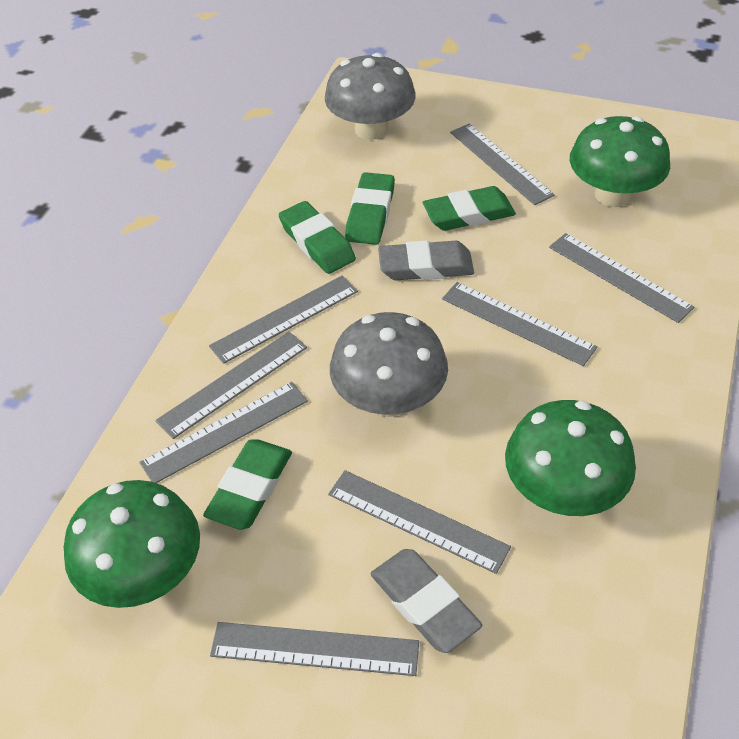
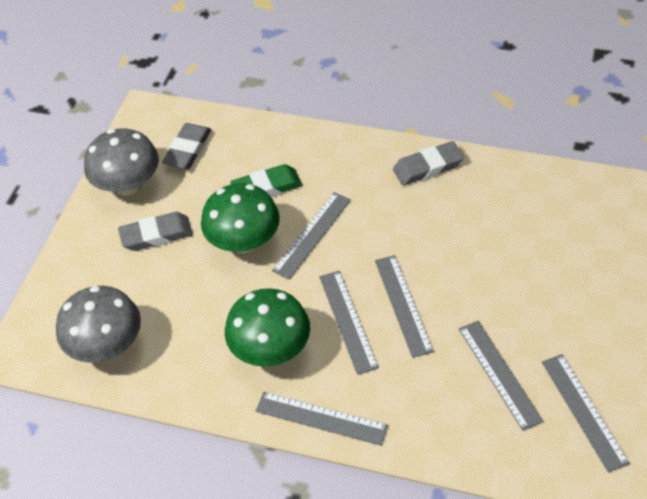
green eraser: 4 -> 1
green mushroom: 3 -> 2
grey eraser: 2 -> 3
grey ruler: 8 -> 6

